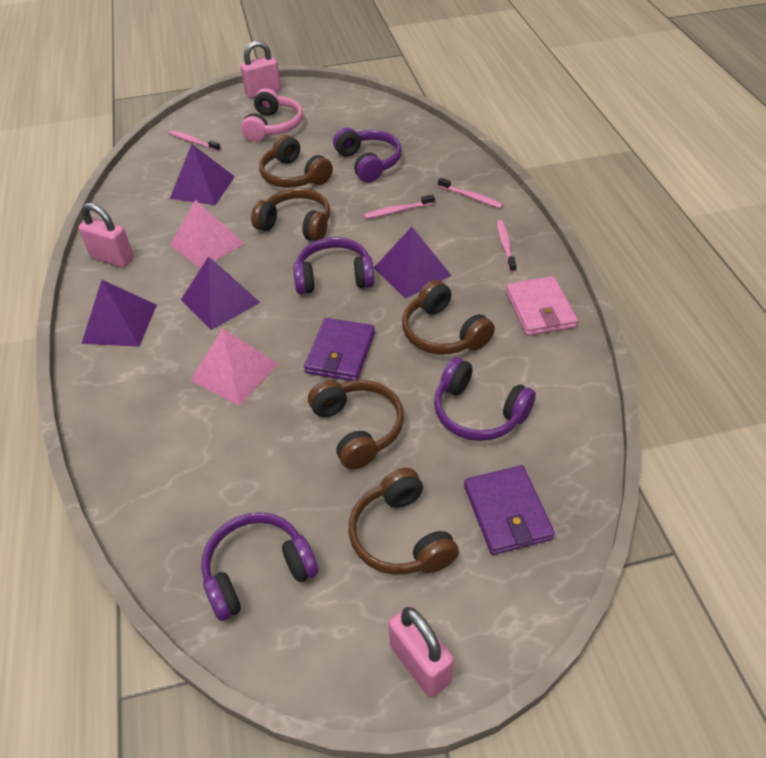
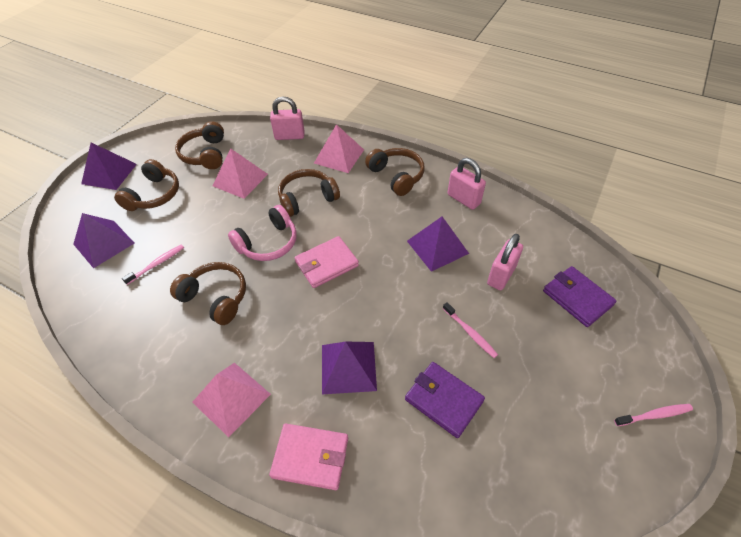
pink pyramid: 2 -> 3
pink toothbrush: 4 -> 3
pink wallet: 1 -> 2
purple headphones: 4 -> 0

